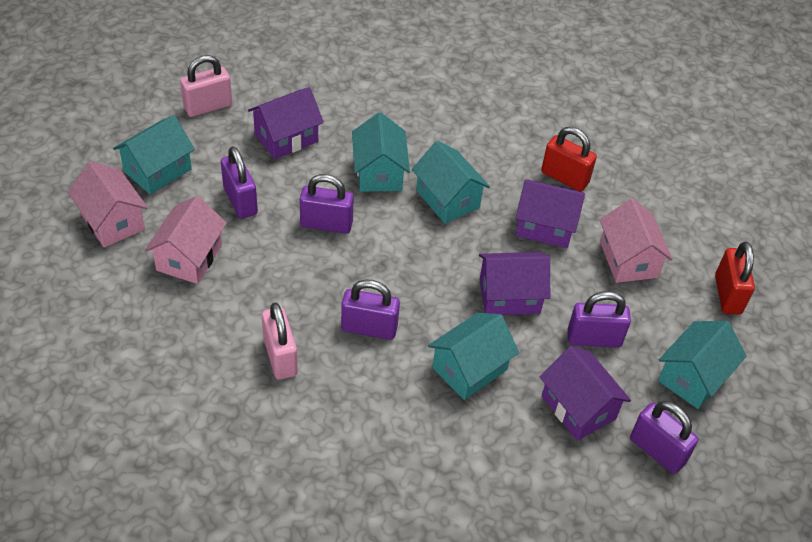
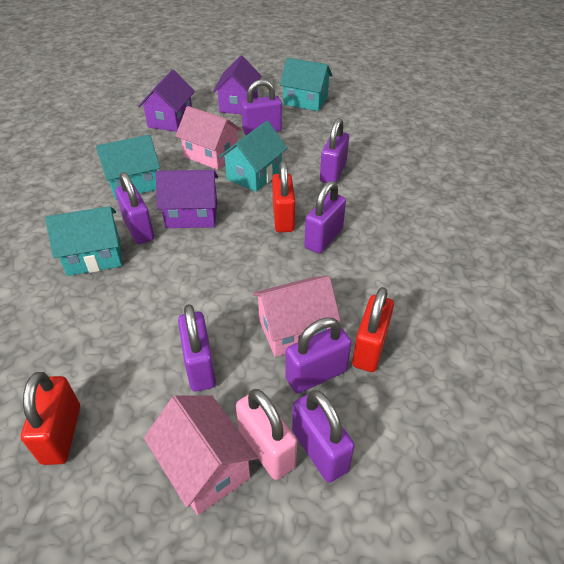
pink padlock: 2 -> 1
purple house: 4 -> 3
purple padlock: 5 -> 7
red padlock: 2 -> 3
turquoise house: 5 -> 4

